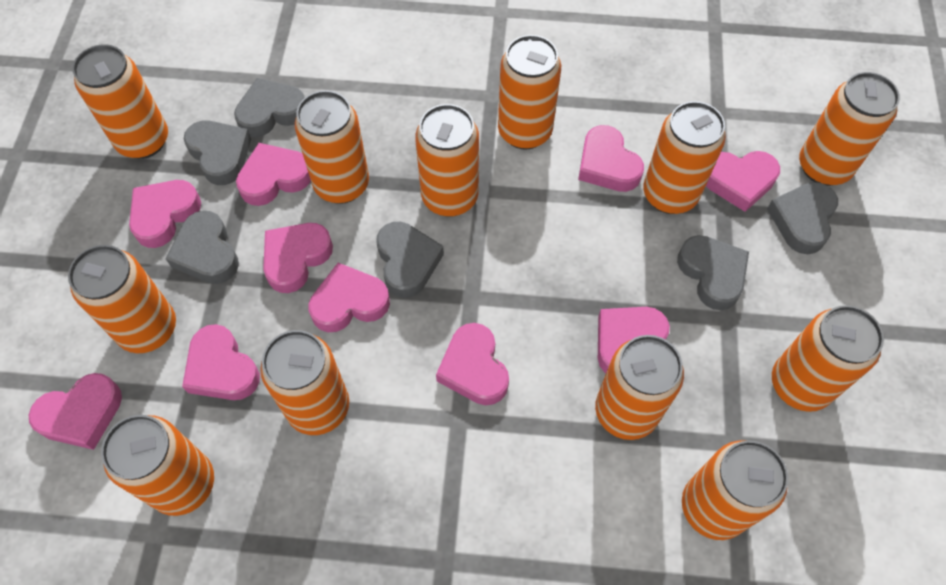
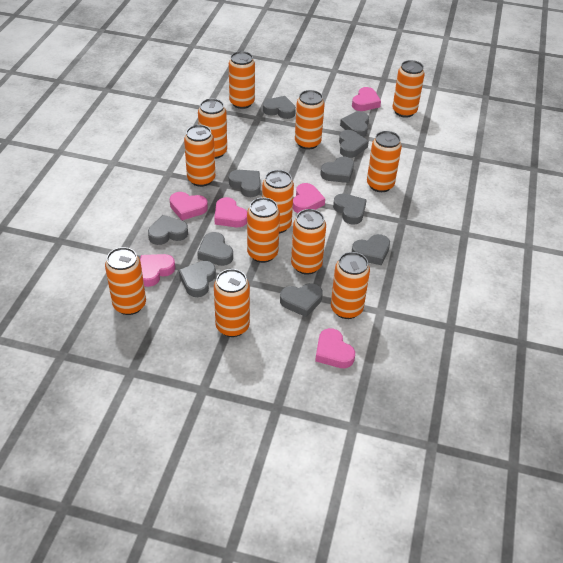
grey heart: 6 -> 11
pink heart: 10 -> 6

